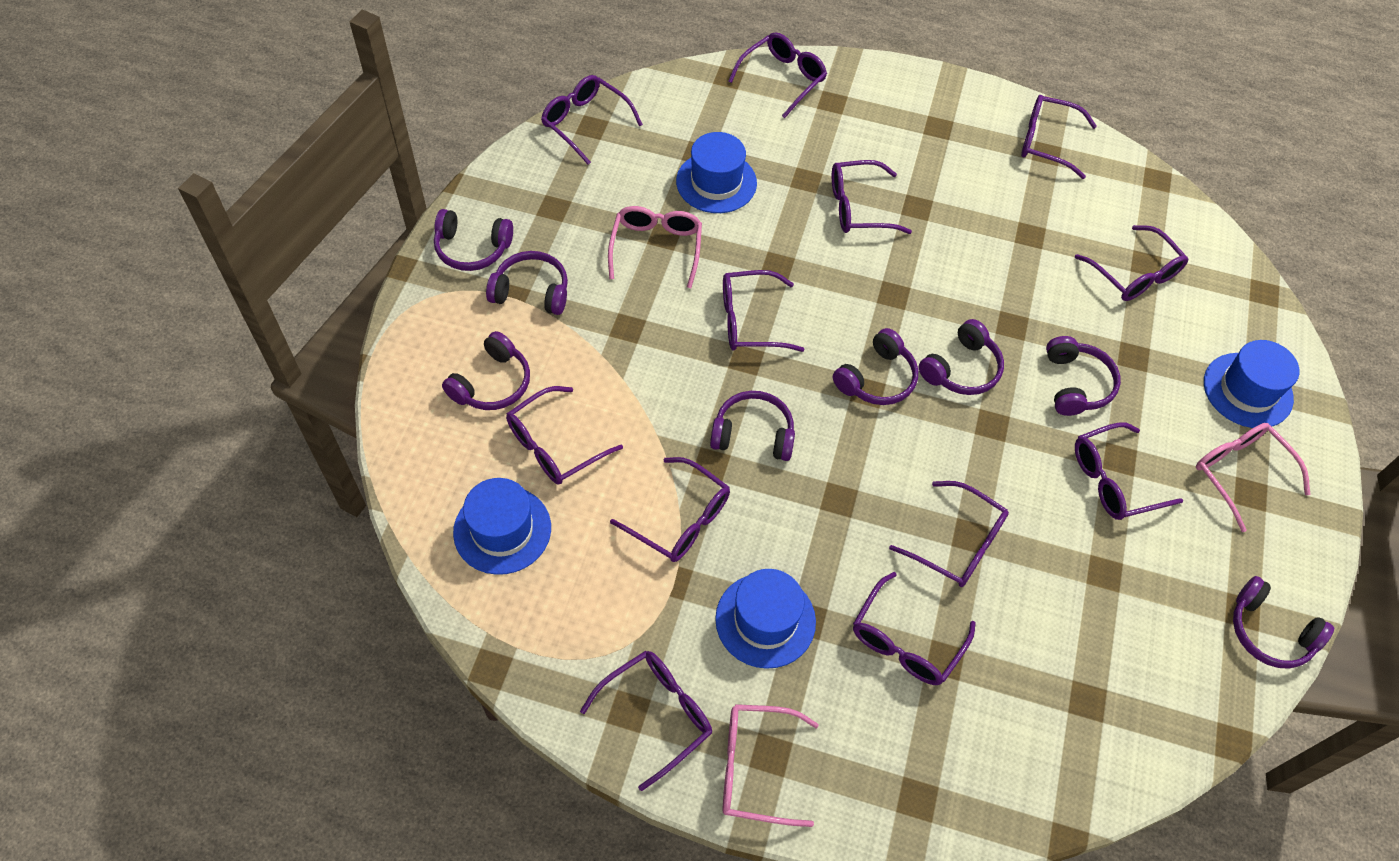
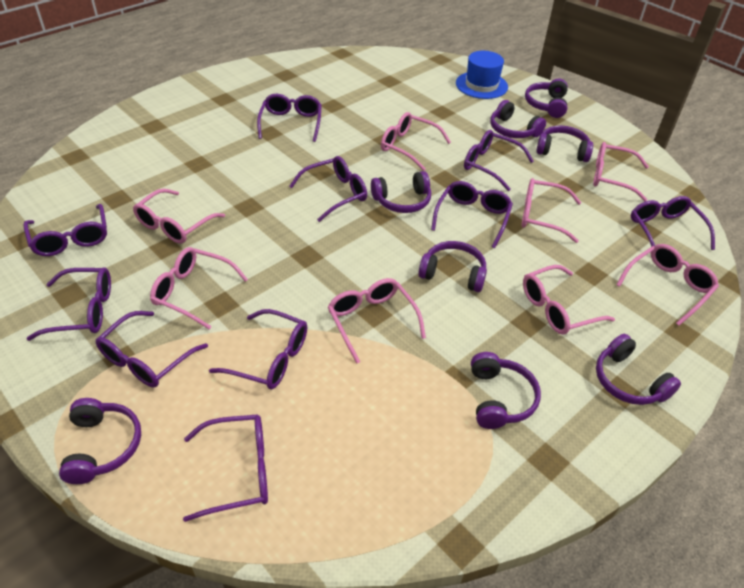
blue hat: 4 -> 1
pink glasses: 3 -> 8
purple glasses: 12 -> 10

